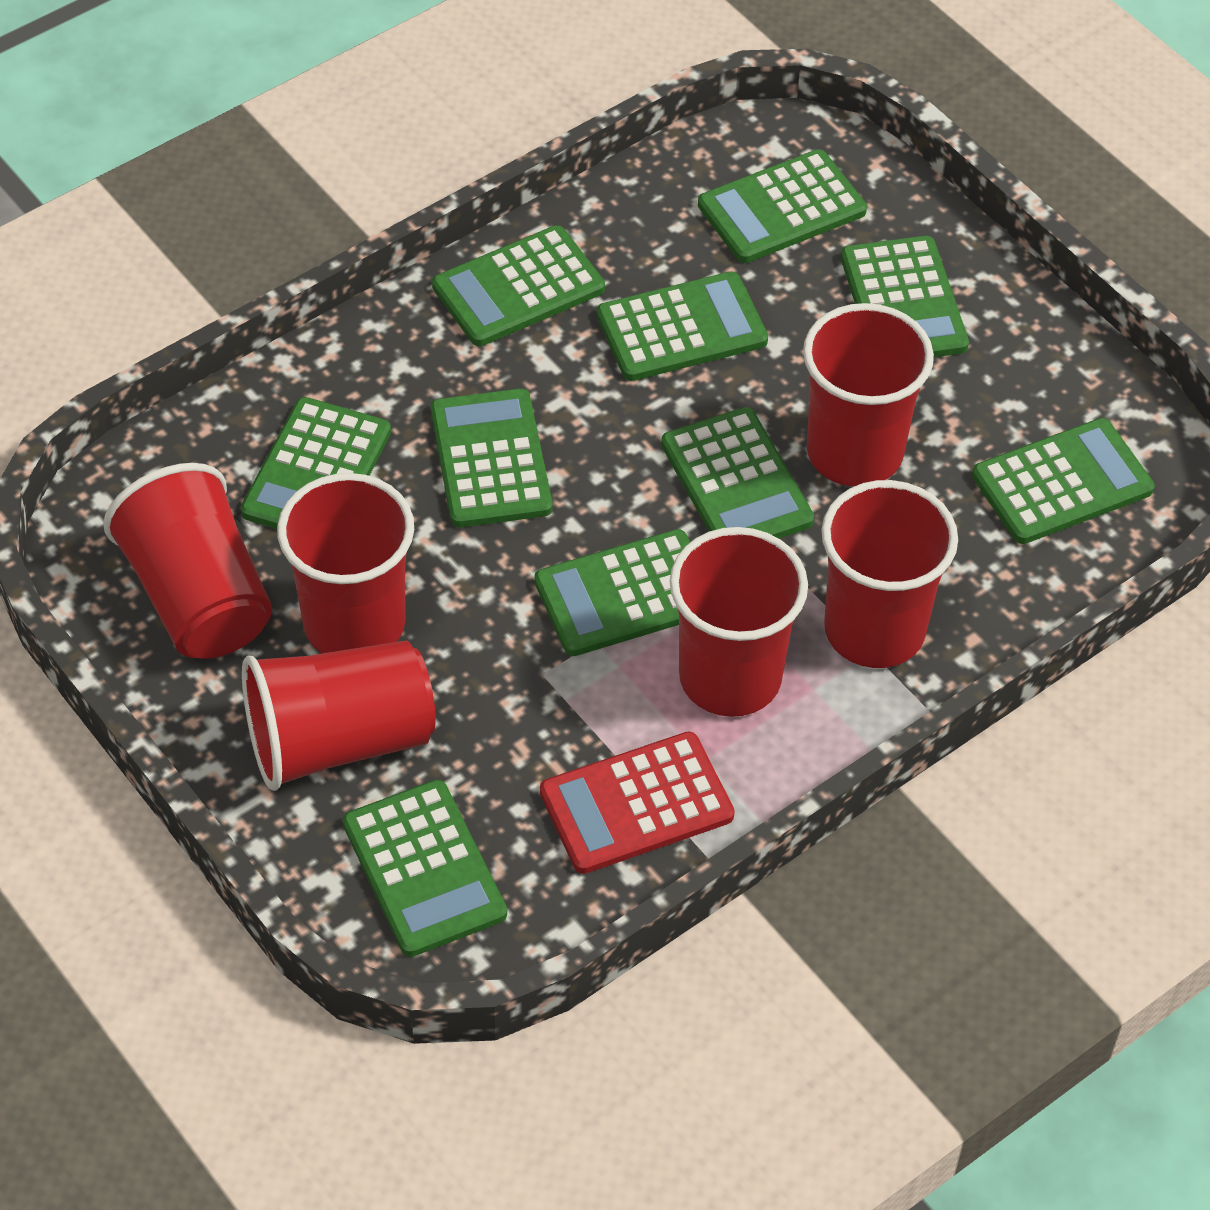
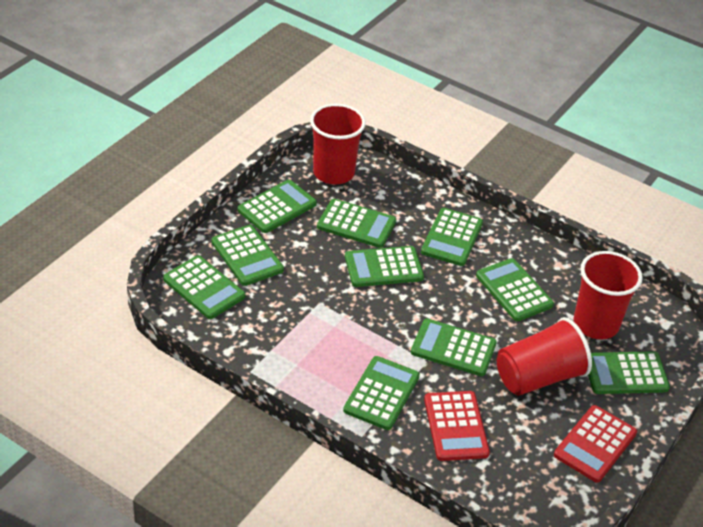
red calculator: 1 -> 2
red cup: 6 -> 3

